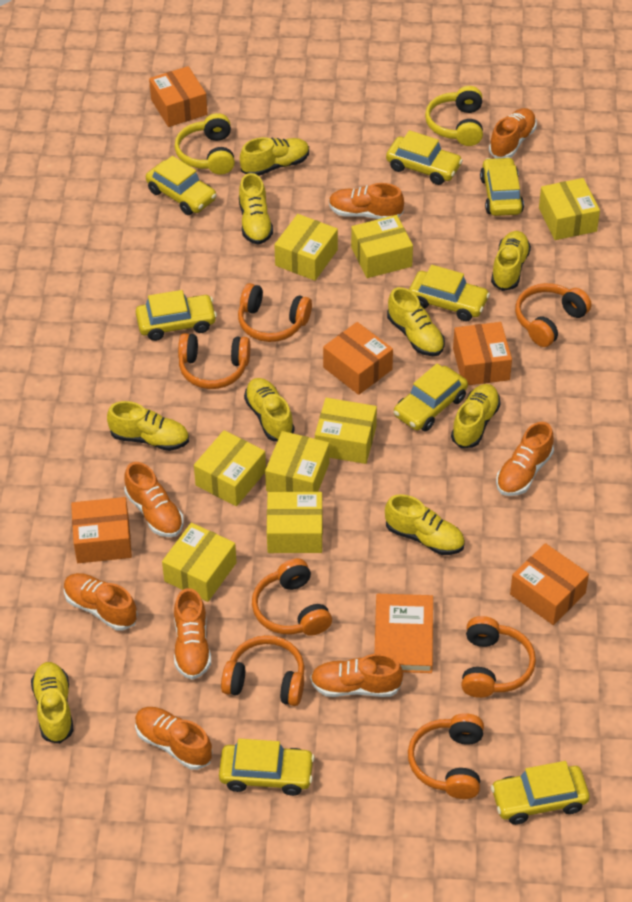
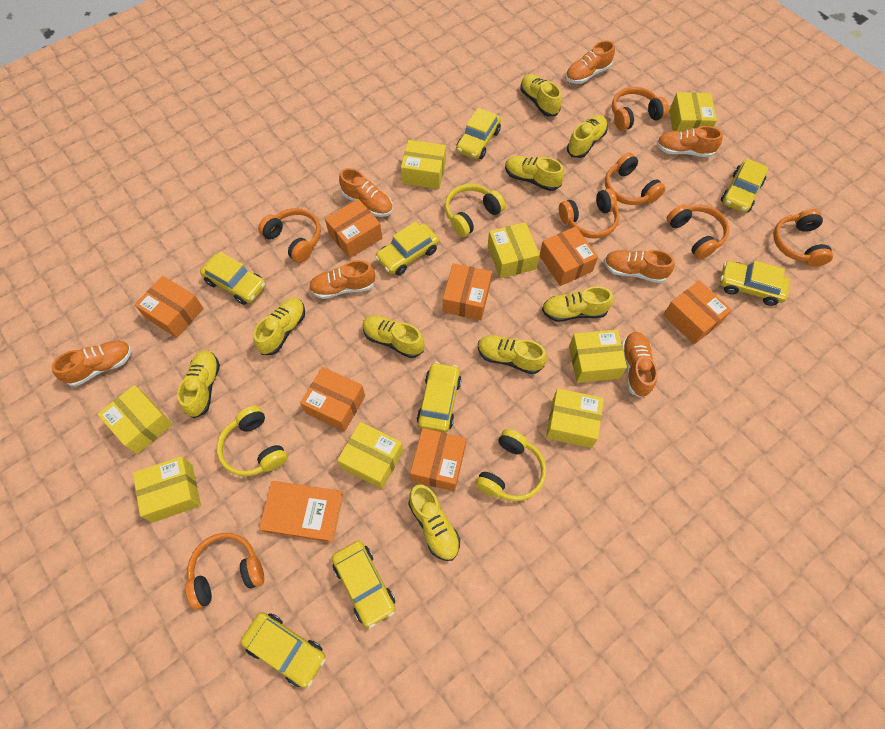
orange box: 5 -> 7
orange shoe: 8 -> 7
yellow headphones: 2 -> 3

